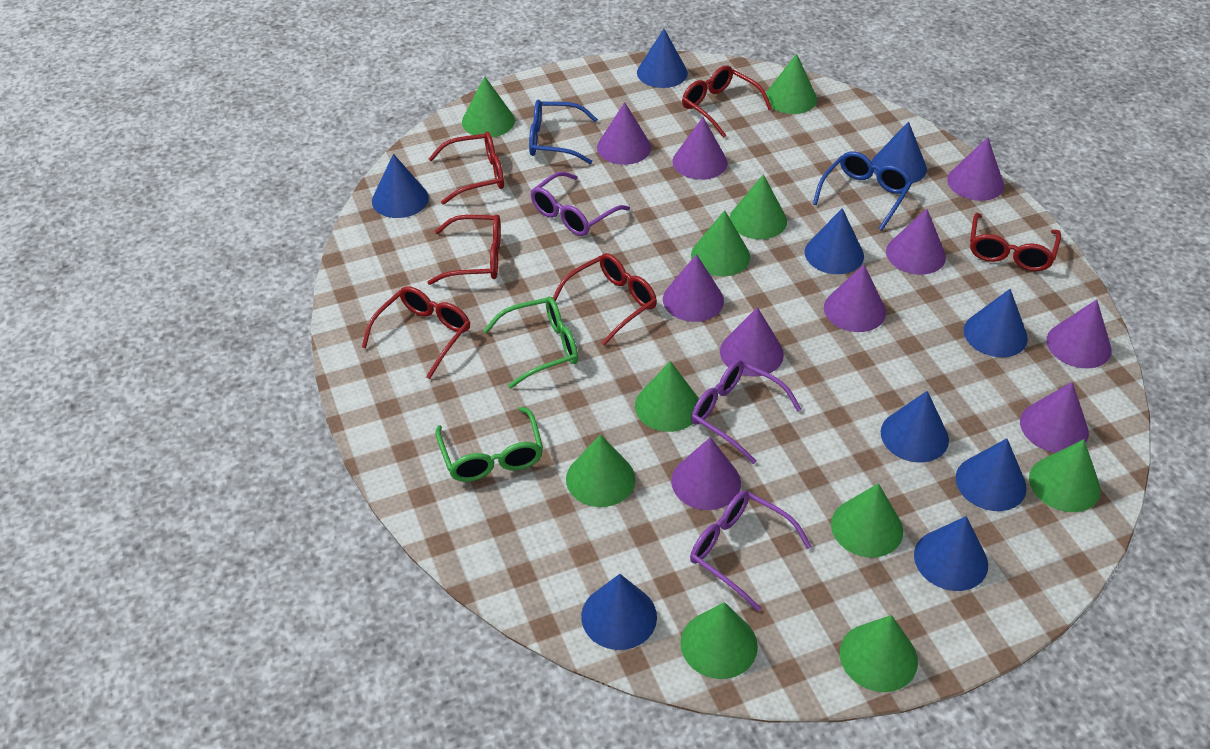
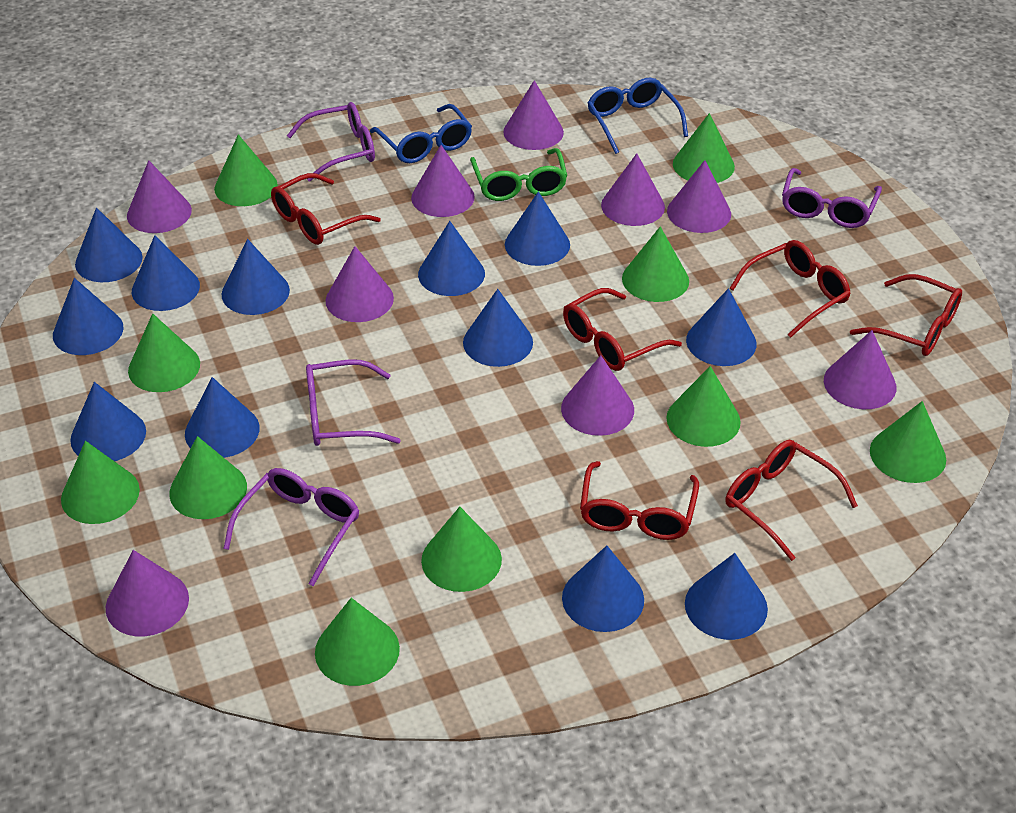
blue cone: 9 -> 12
green glasses: 2 -> 1
purple cone: 10 -> 9
purple glasses: 3 -> 4

